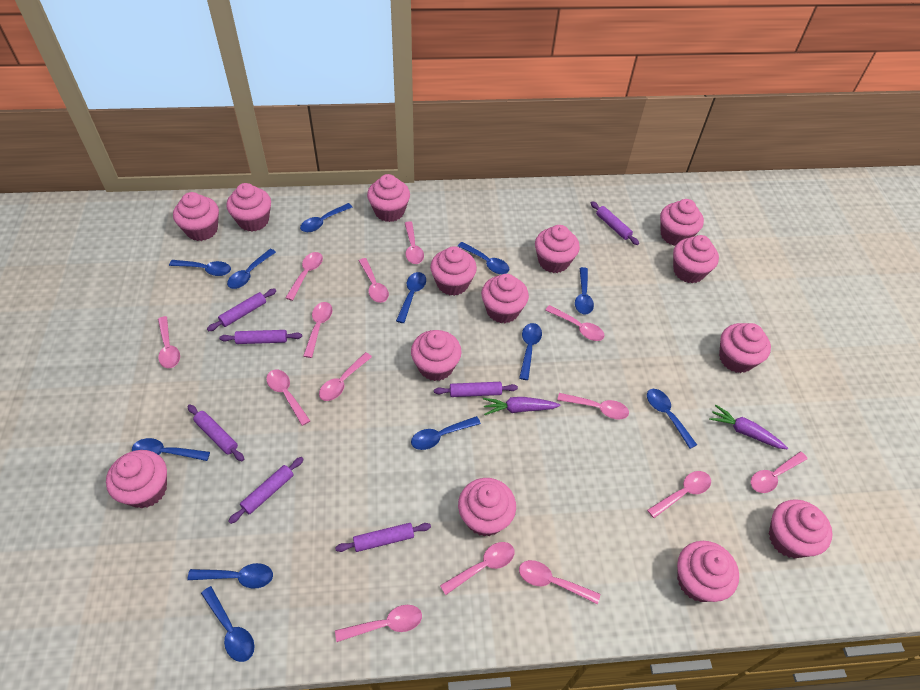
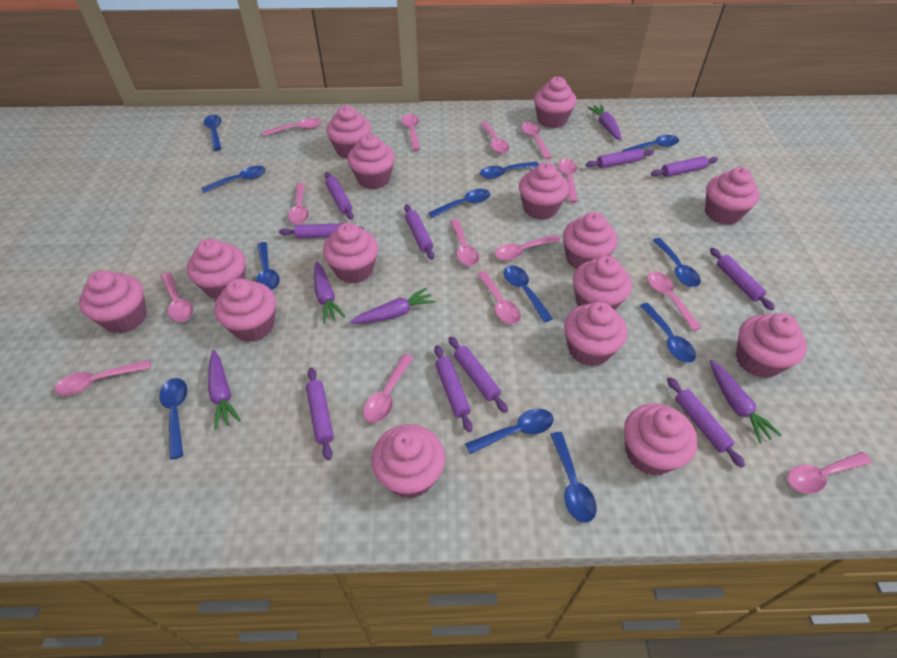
pink cupcake: 14 -> 15
purple carrot: 2 -> 5
purple rolling pin: 7 -> 10

